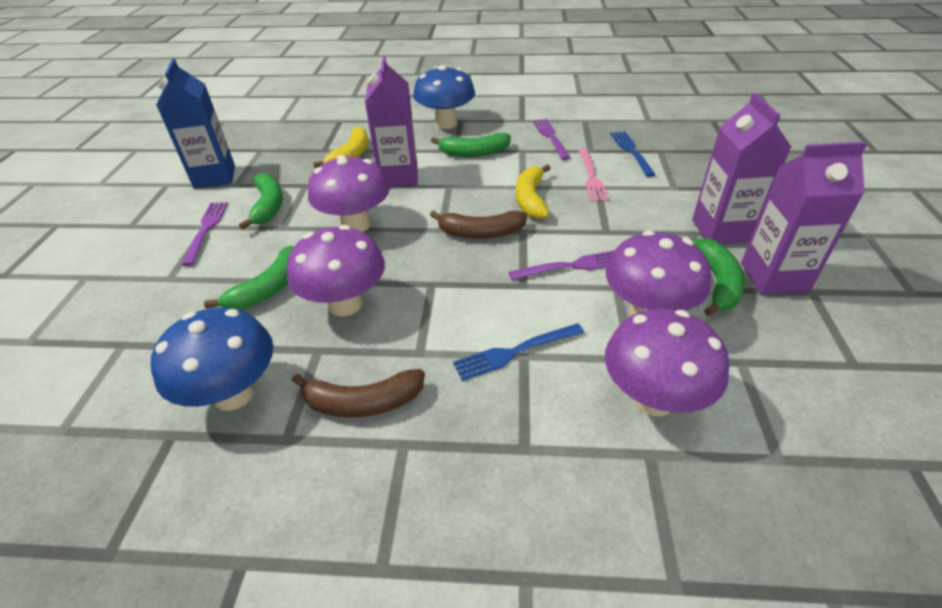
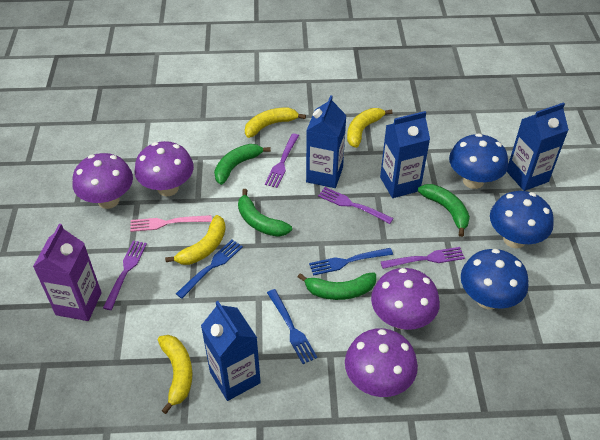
blue carton: 1 -> 4
blue fork: 2 -> 3
blue mushroom: 2 -> 3
brown banana: 2 -> 0
purple carton: 3 -> 1
purple fork: 3 -> 4
yellow banana: 2 -> 4

